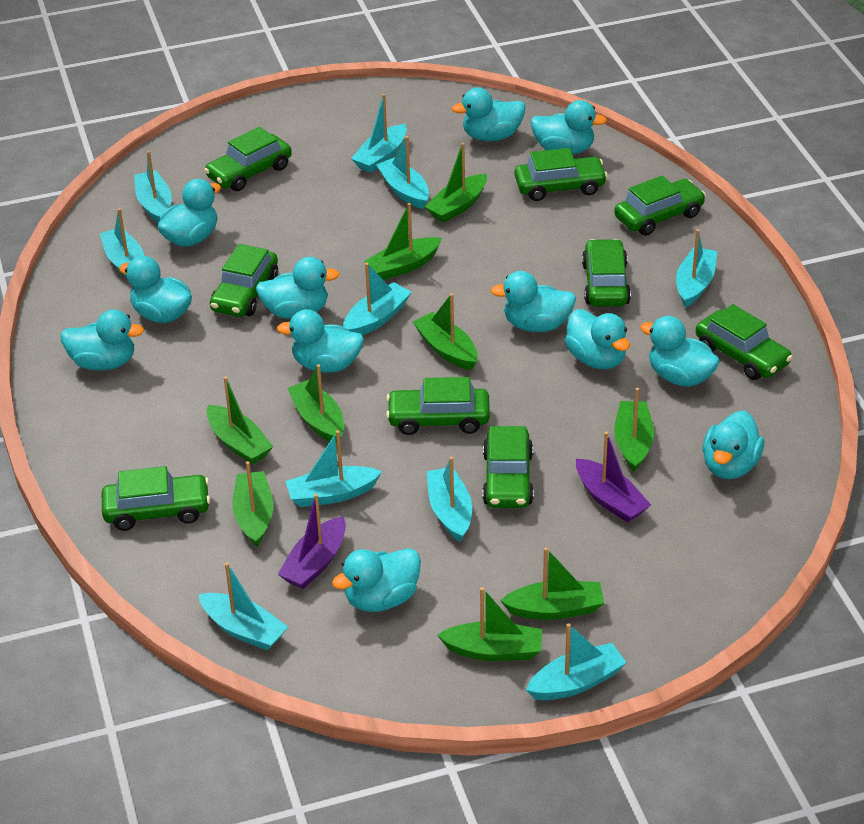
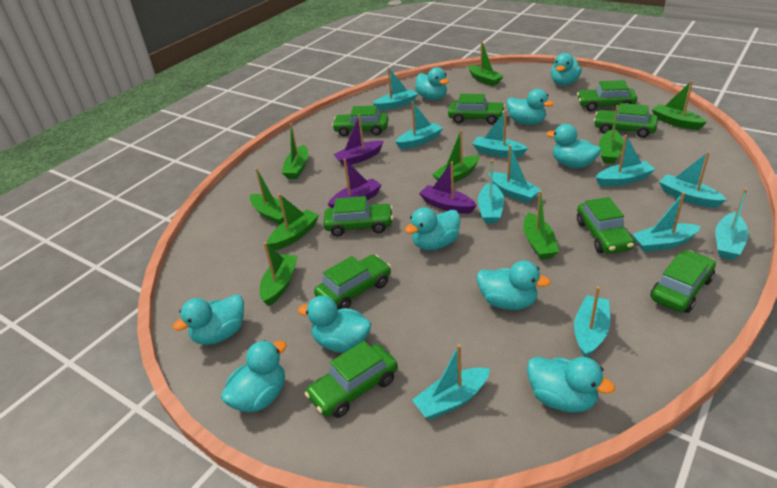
purple boat: 2 -> 3
turquoise boat: 10 -> 11
turquoise duck: 12 -> 10

